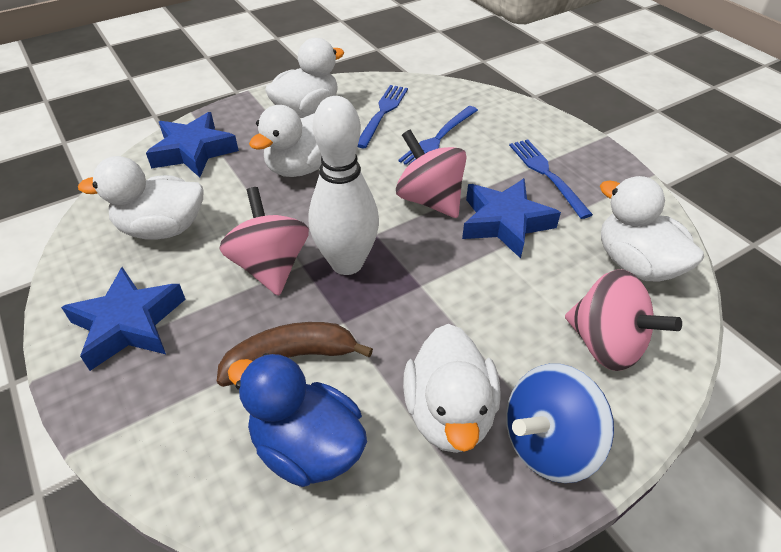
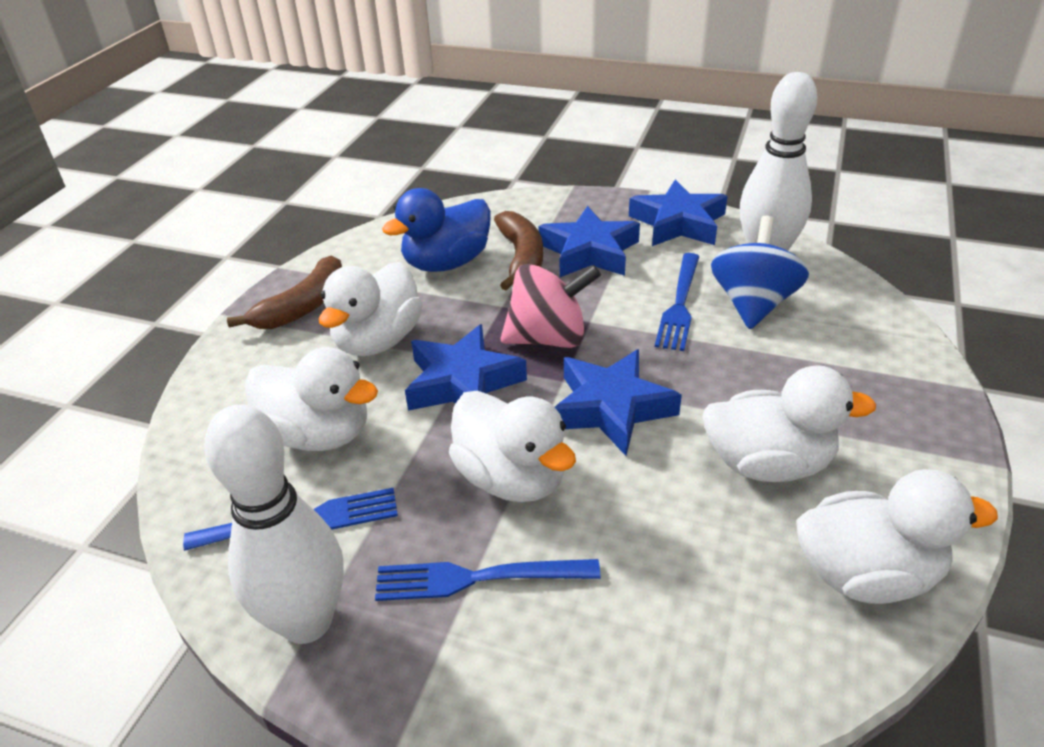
blue star: 3 -> 4
brown banana: 1 -> 2
pink spinning top: 3 -> 1
white bowling pin: 1 -> 2

